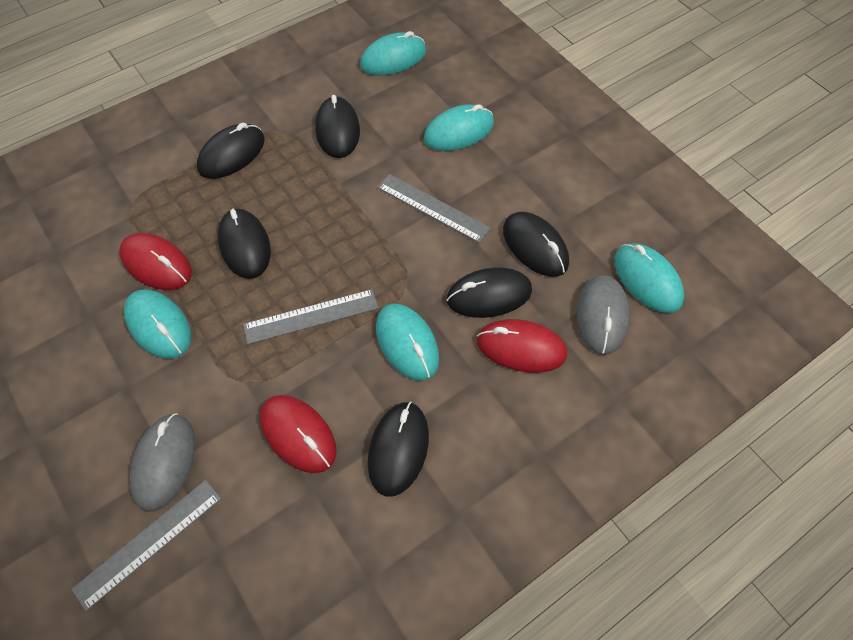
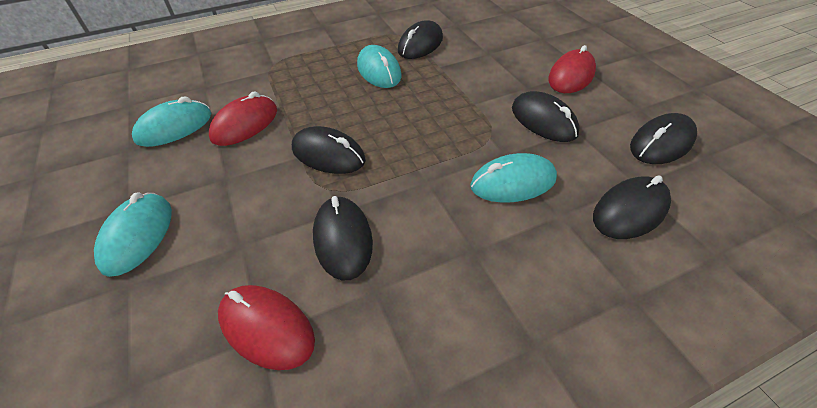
grey mouse: 2 -> 0
grey ruler: 3 -> 0
turquoise mouse: 5 -> 4

